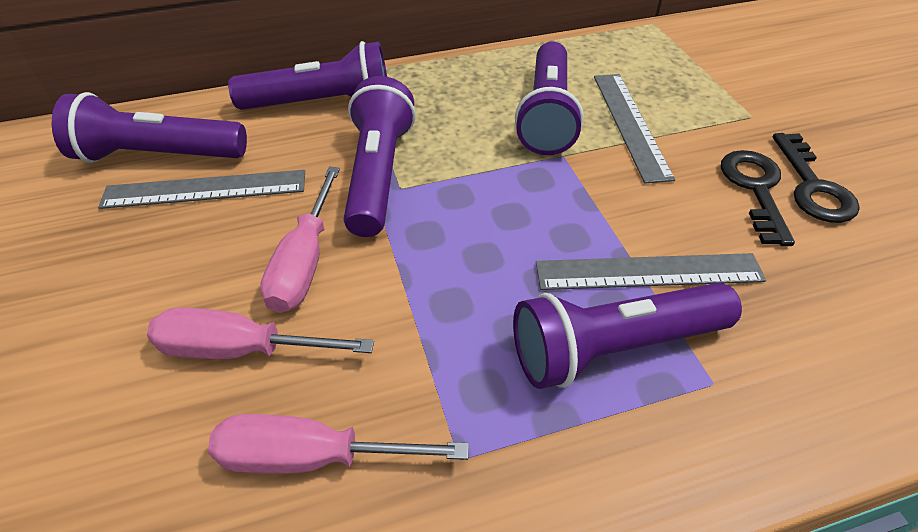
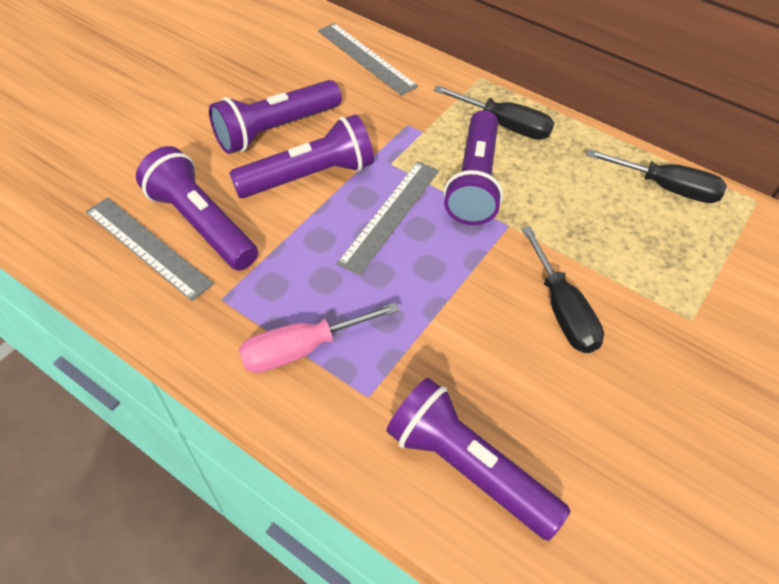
black key: 2 -> 0
black screwdriver: 0 -> 3
pink screwdriver: 3 -> 1

